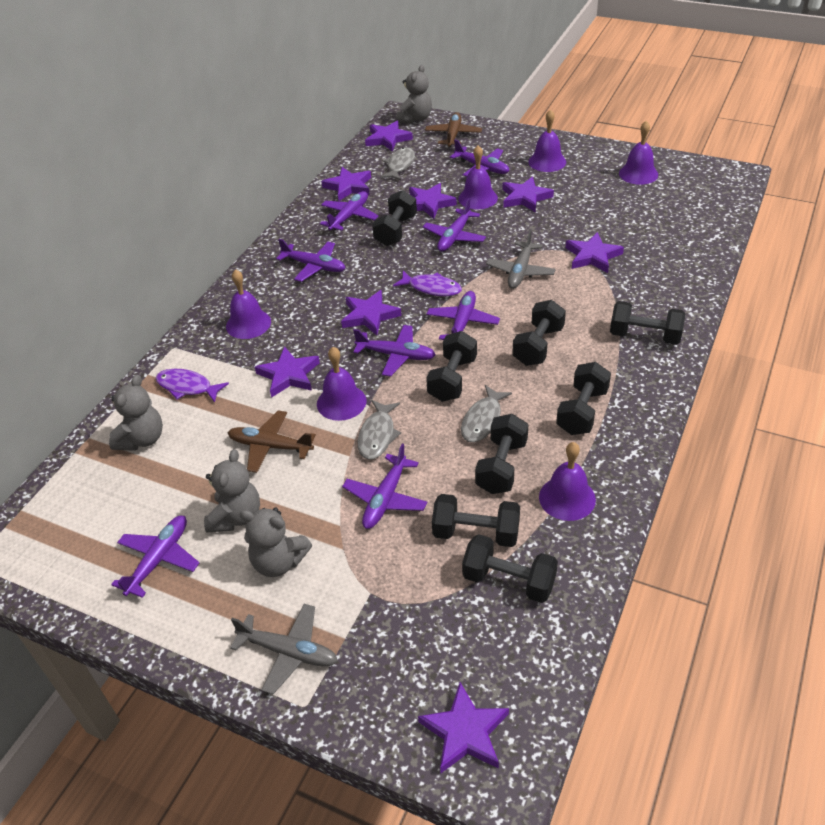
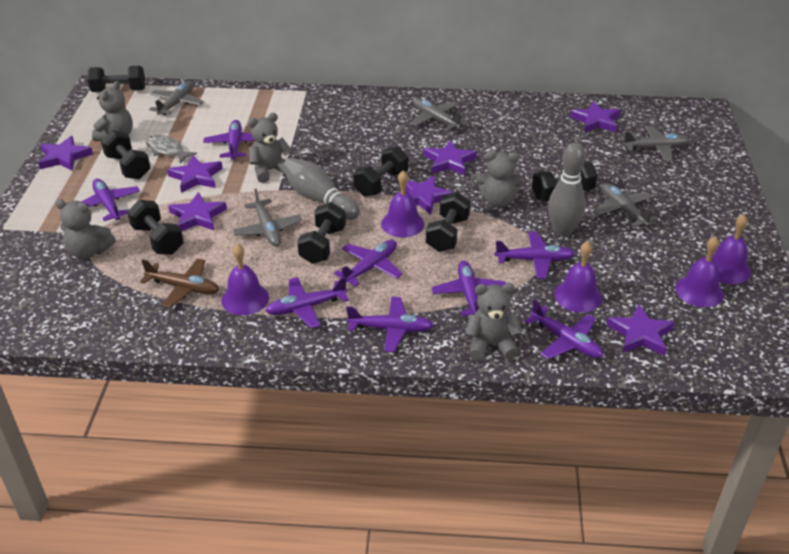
black dumbbell: 8 -> 7
brown plane: 2 -> 1
grey bowling pin: 0 -> 2
grey fish: 3 -> 1
grey plane: 2 -> 5
grey teddy bear: 4 -> 5
purple bell: 6 -> 5
purple fish: 2 -> 0
purple star: 8 -> 7

